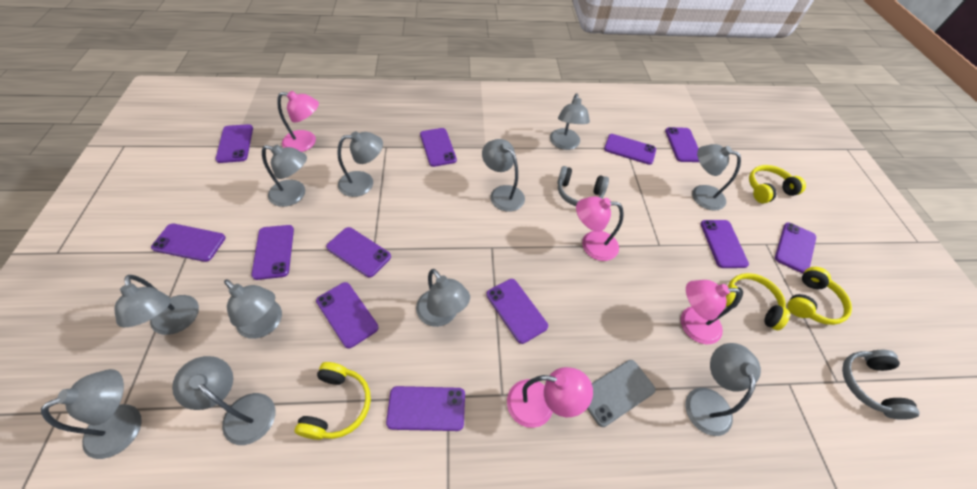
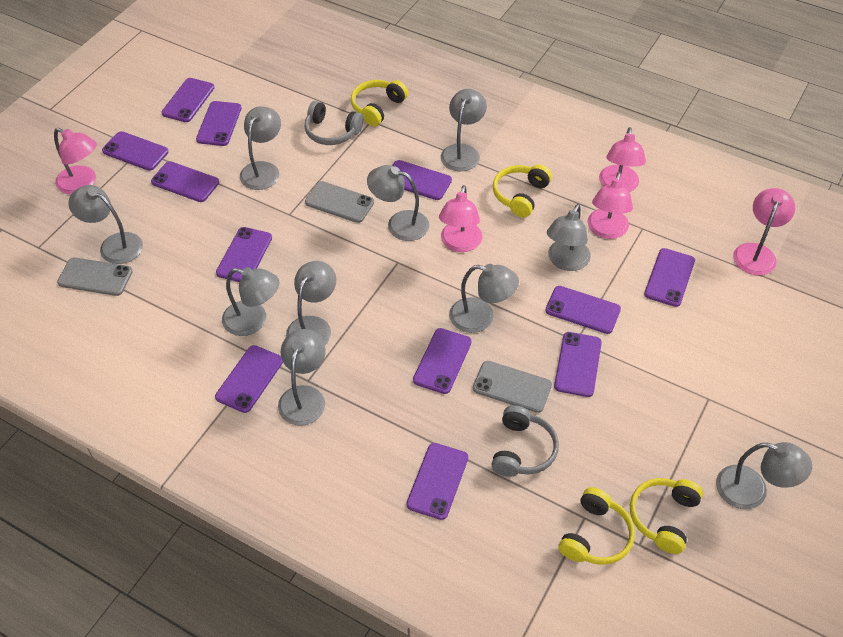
grey lamp: 11 -> 10
grey phone: 1 -> 3
pink lamp: 4 -> 5

